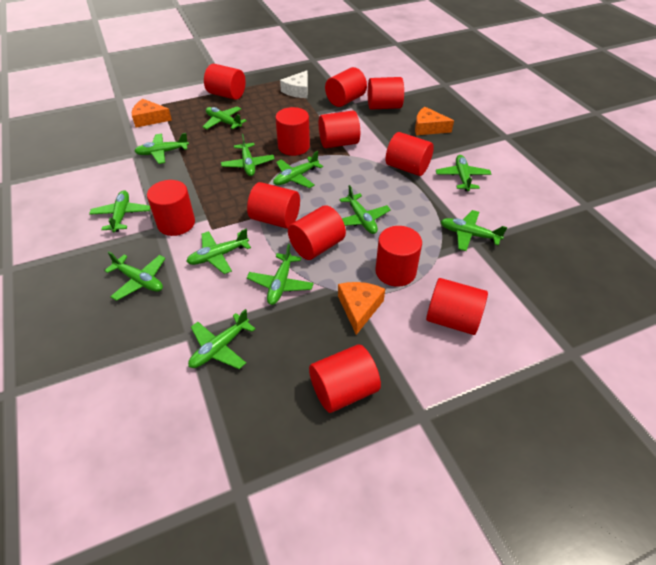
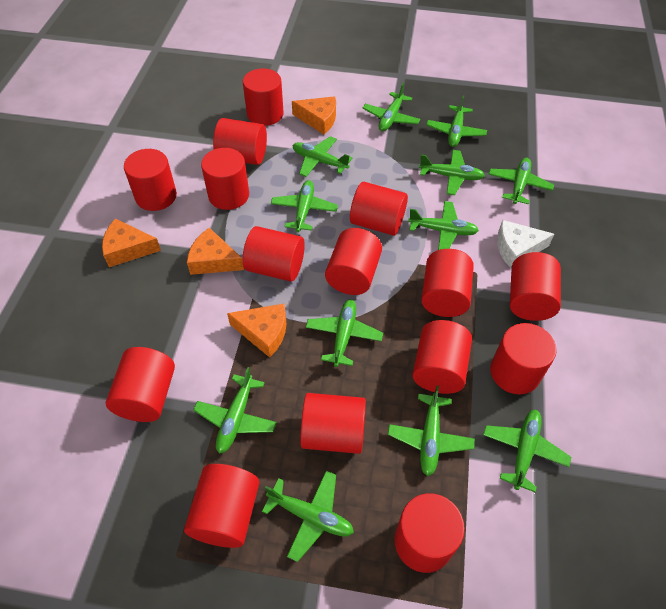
orange cheese: 3 -> 4
red cylinder: 12 -> 15

